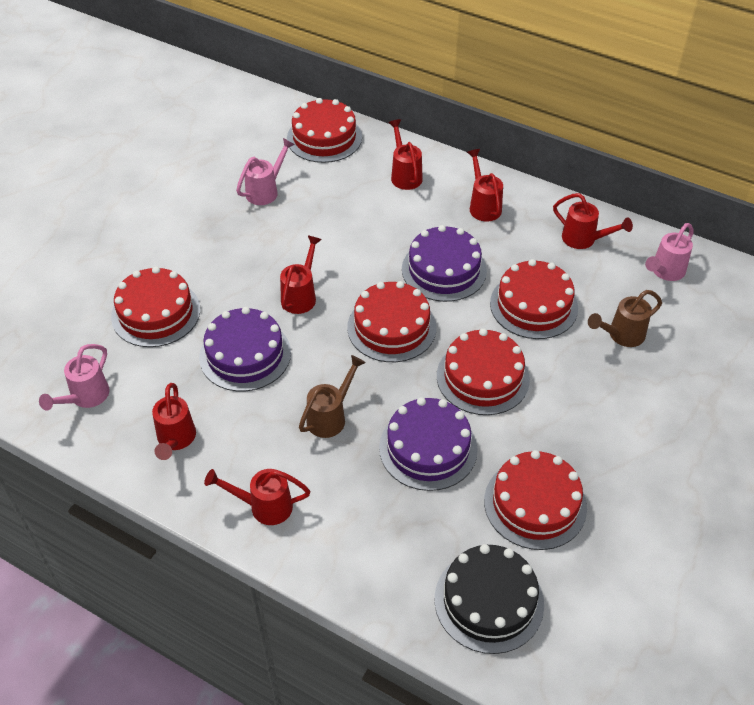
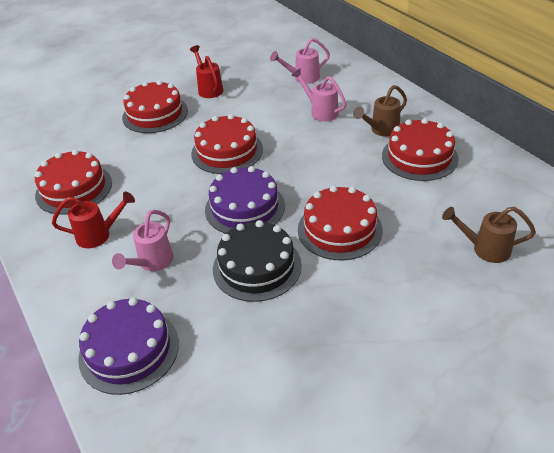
purple cake: 3 -> 2
red cake: 6 -> 5
red watering can: 6 -> 2

